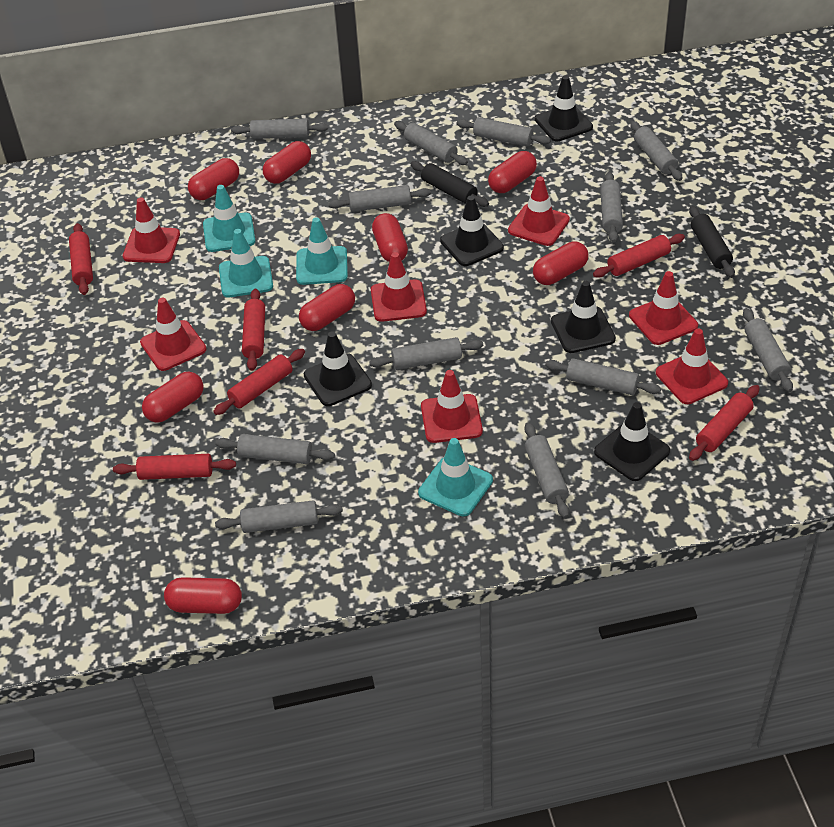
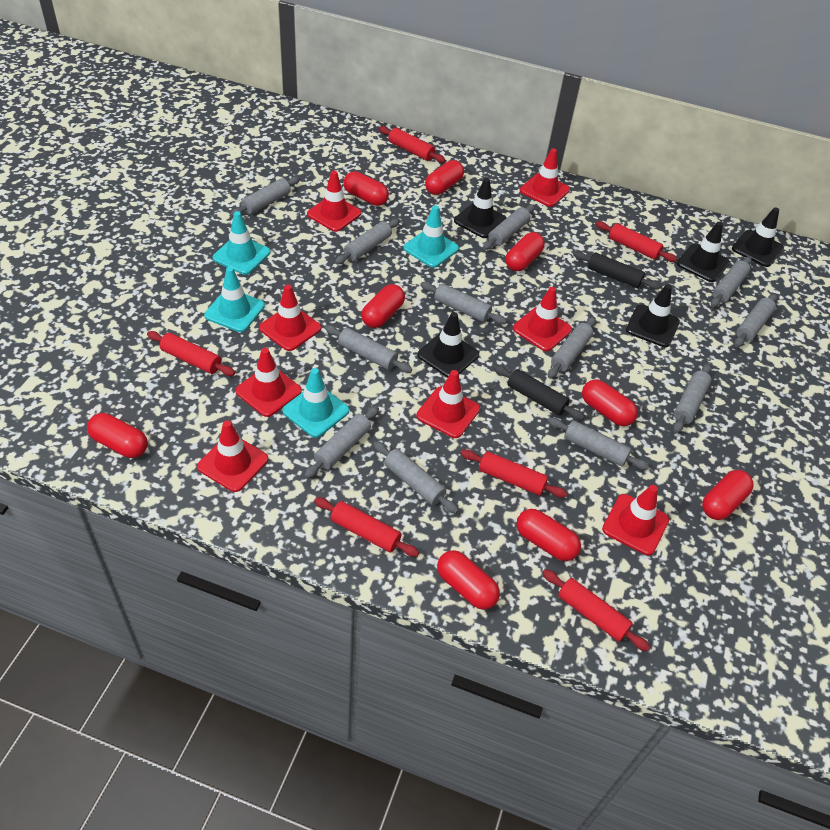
red capsule: 8 -> 9
red traffic cone: 7 -> 8

